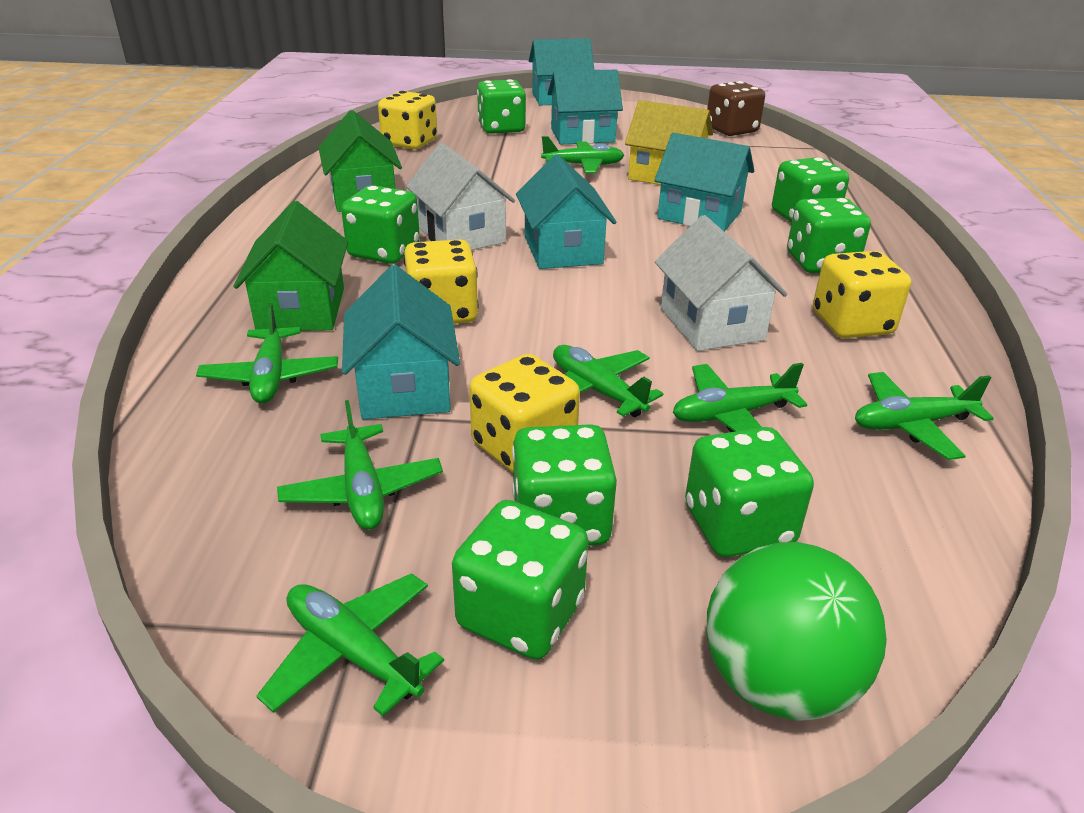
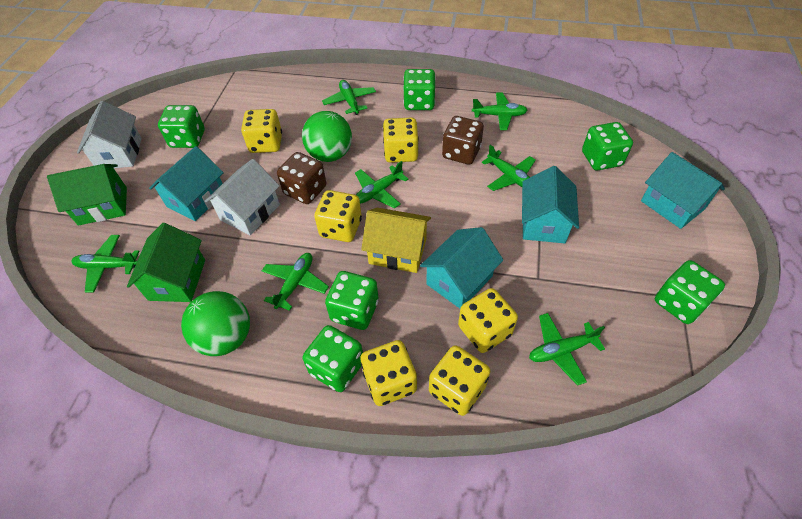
brown dice: 1 -> 2
green ball: 1 -> 2
green dice: 7 -> 6
turquoise house: 5 -> 4
yellow dice: 4 -> 6

